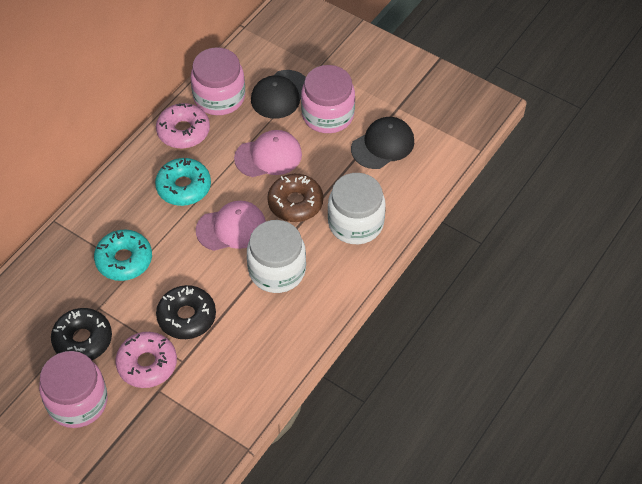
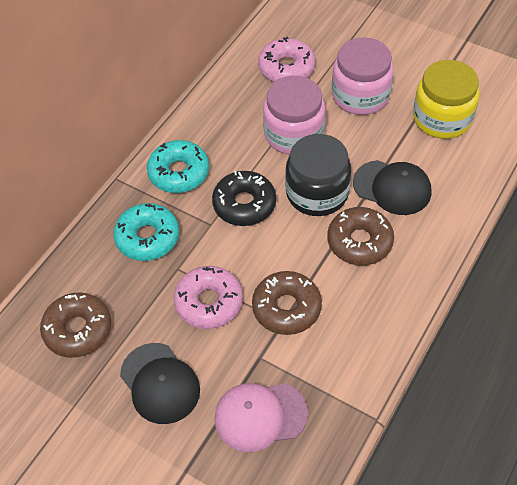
black donut: 2 -> 1
black jar: 0 -> 1
brown donut: 1 -> 3
pink cap: 2 -> 1
pink jar: 3 -> 2
white jar: 2 -> 0
yellow jar: 0 -> 1

